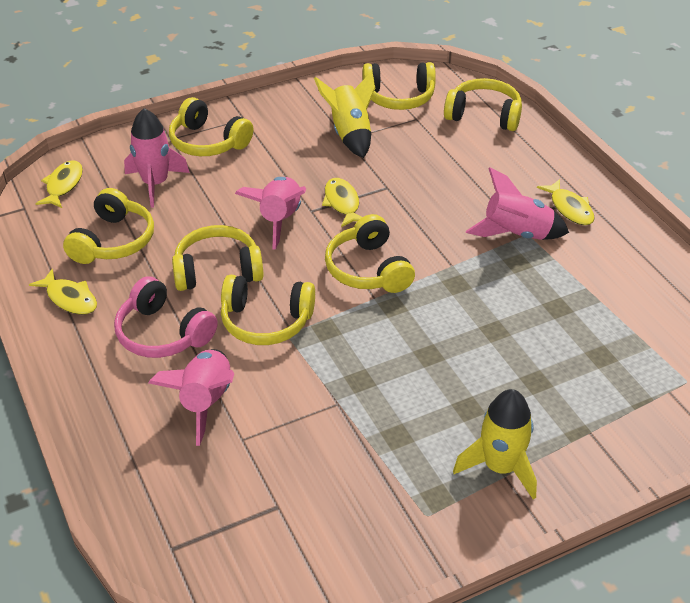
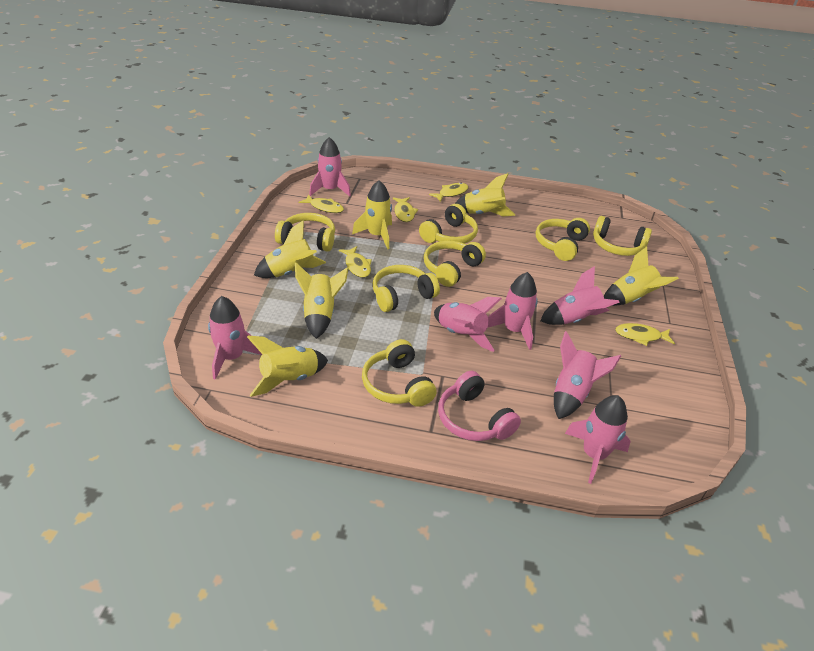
pink rocket: 4 -> 7
yellow fish: 4 -> 5
yellow rocket: 2 -> 6

